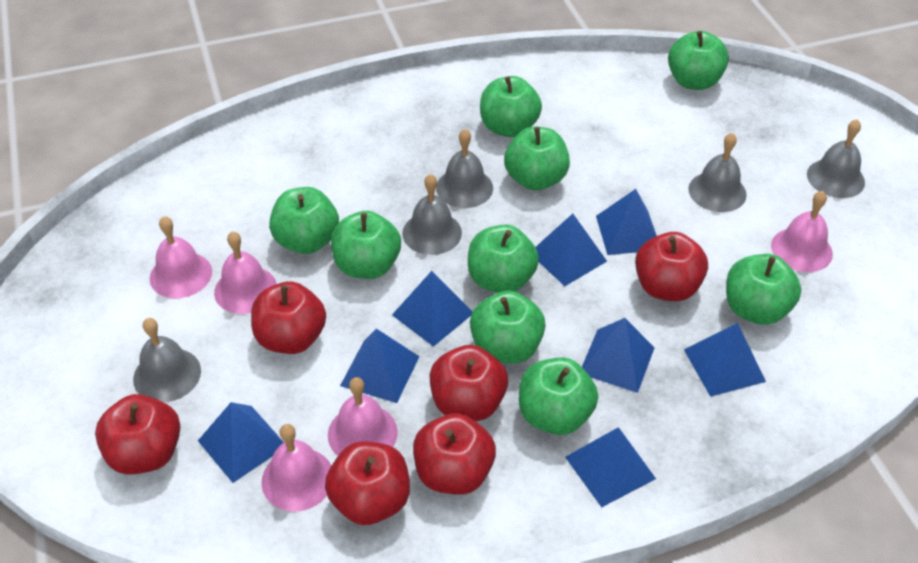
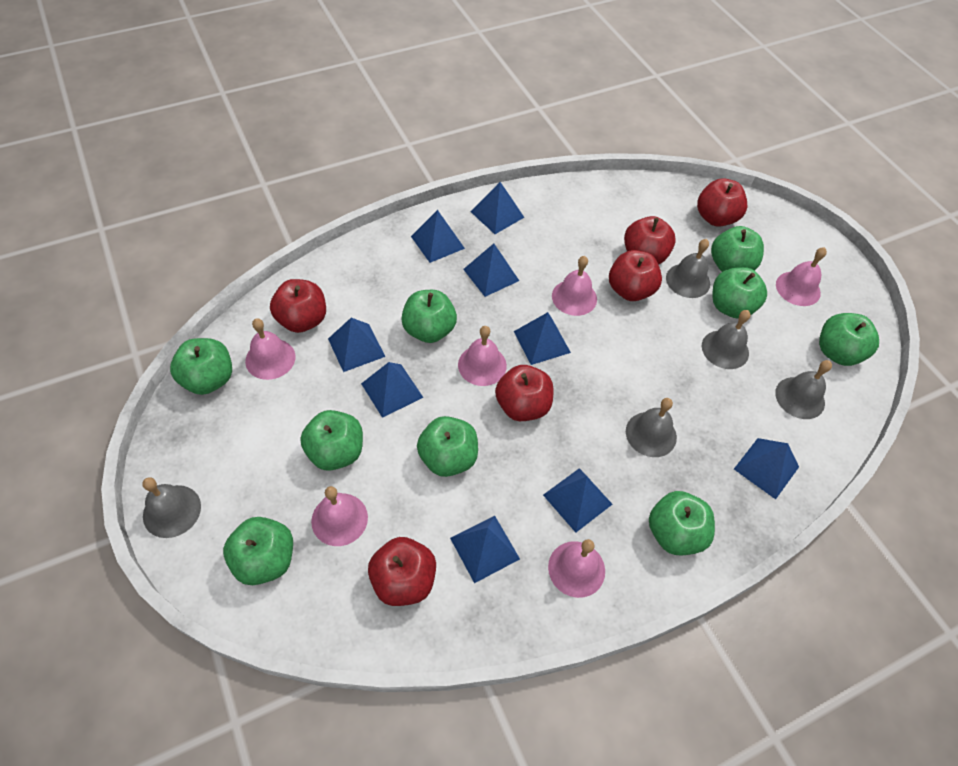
blue pyramid: 8 -> 9
pink bell: 5 -> 6

